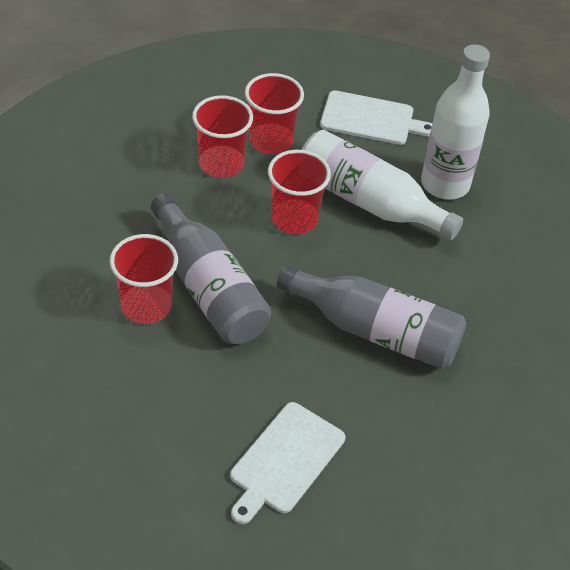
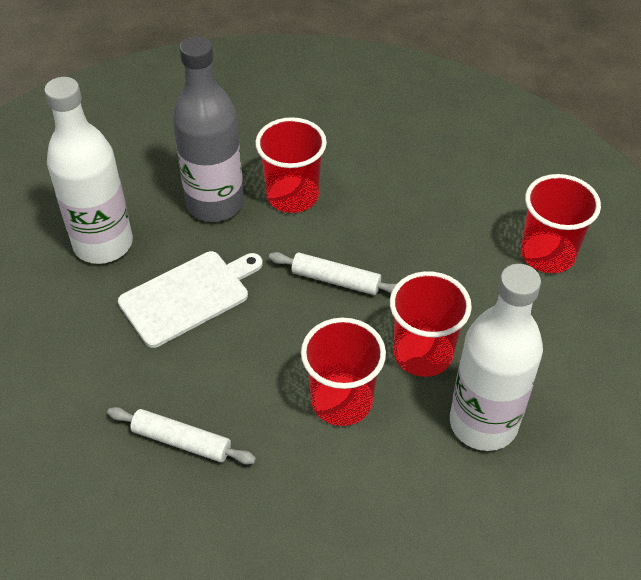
grey bottle: 2 -> 1
white cutting board: 2 -> 1
white rolling pin: 0 -> 2

